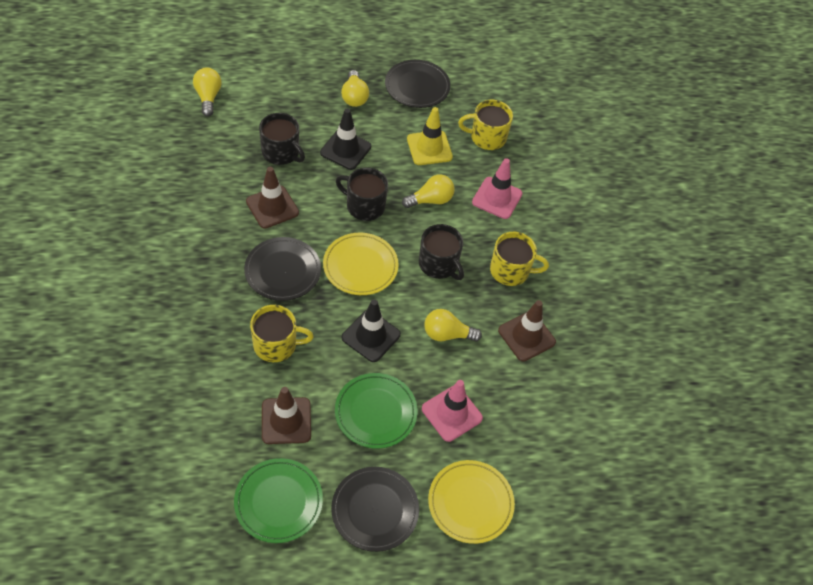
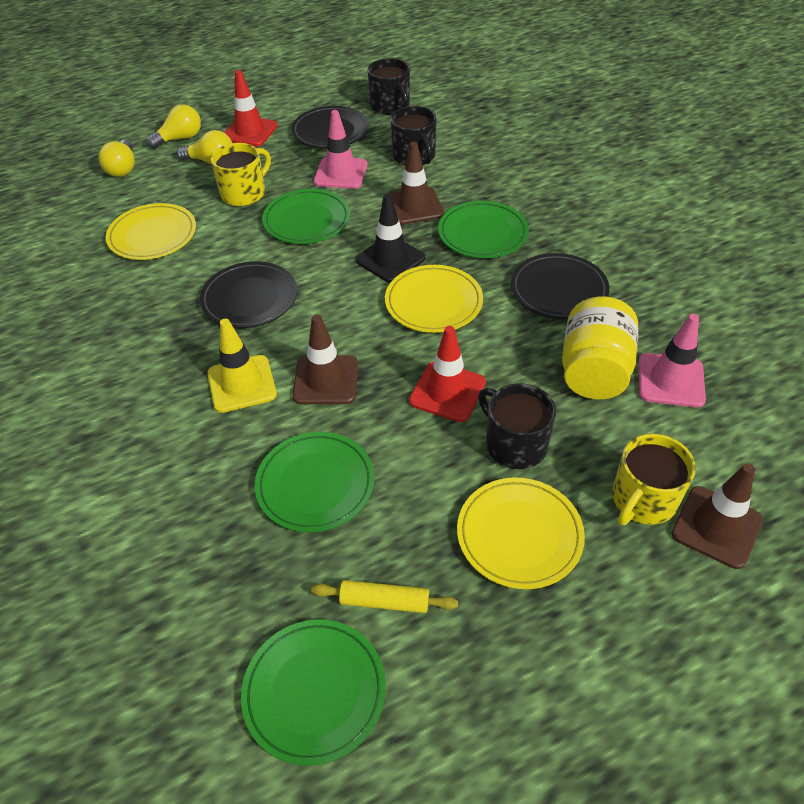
black traffic cone: 2 -> 1
green plate: 2 -> 4
red traffic cone: 0 -> 2
yellow jar: 0 -> 1
yellow light bulb: 4 -> 3
yellow mug: 3 -> 2
yellow plate: 2 -> 3
yellow rolling pin: 0 -> 1

